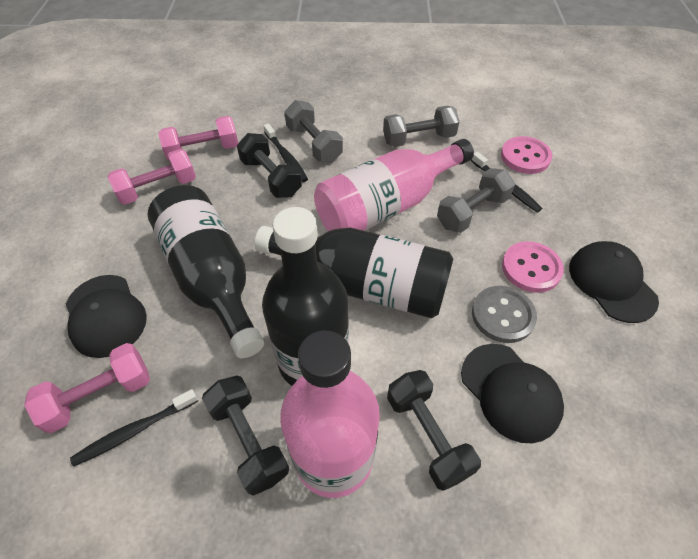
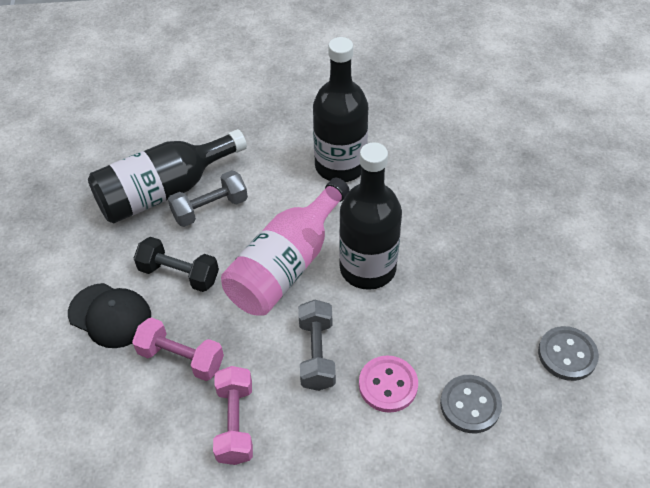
black cap: 3 -> 1
black dumbbell: 3 -> 1
black toothbrush: 3 -> 0
grey button: 1 -> 2
grey dumbbell: 3 -> 2
pink bottle: 2 -> 1
pink button: 2 -> 1
pink dumbbell: 3 -> 2

